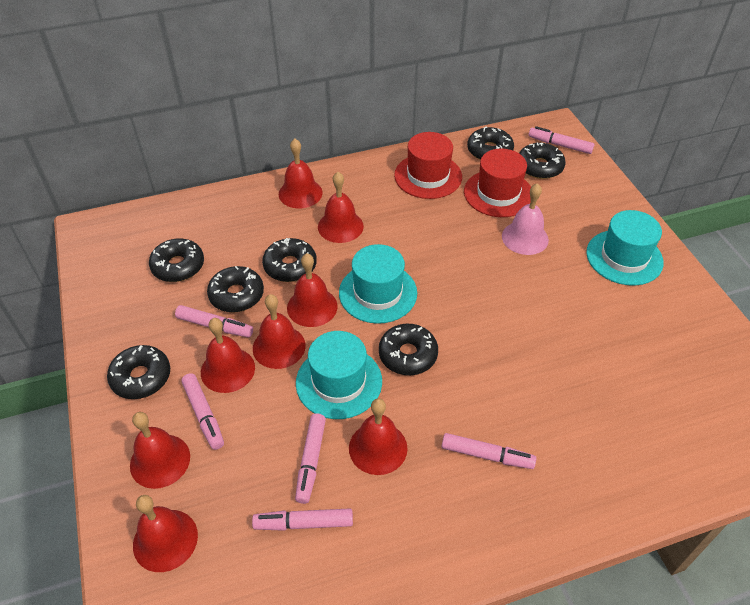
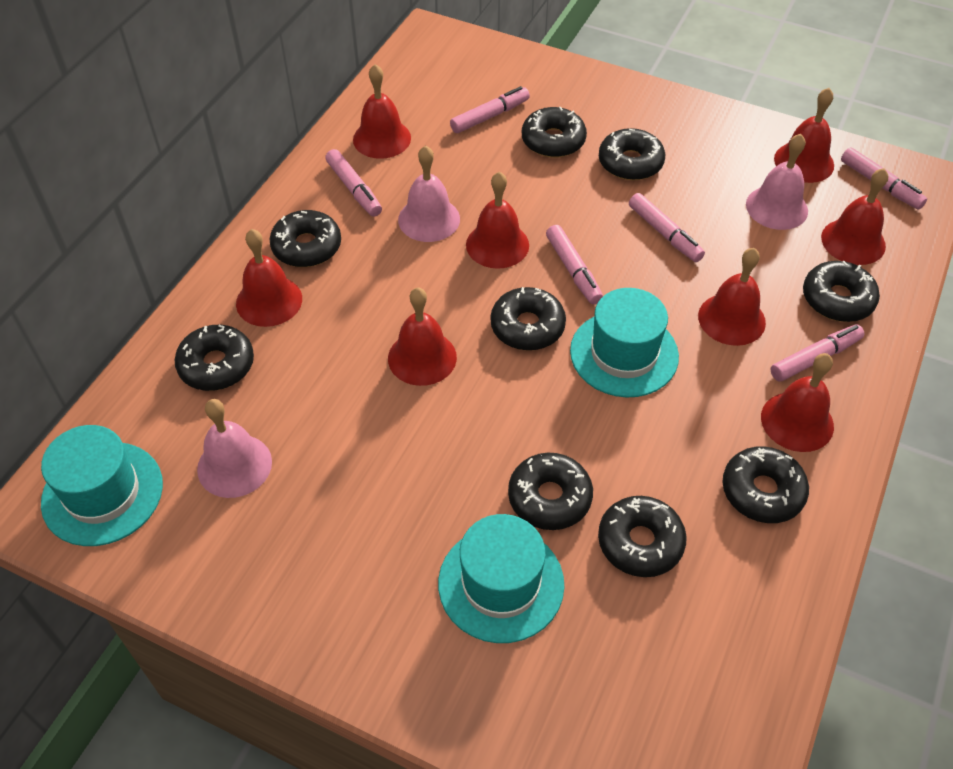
black donut: 7 -> 9
pink bell: 1 -> 3
red hat: 2 -> 0

